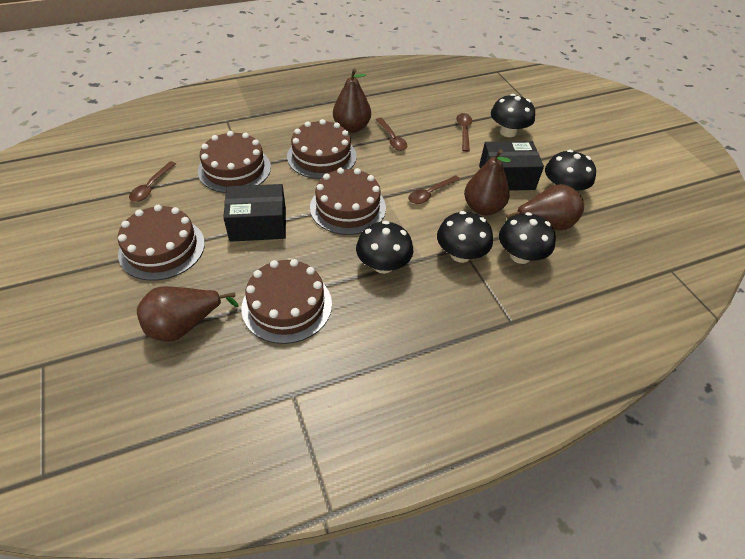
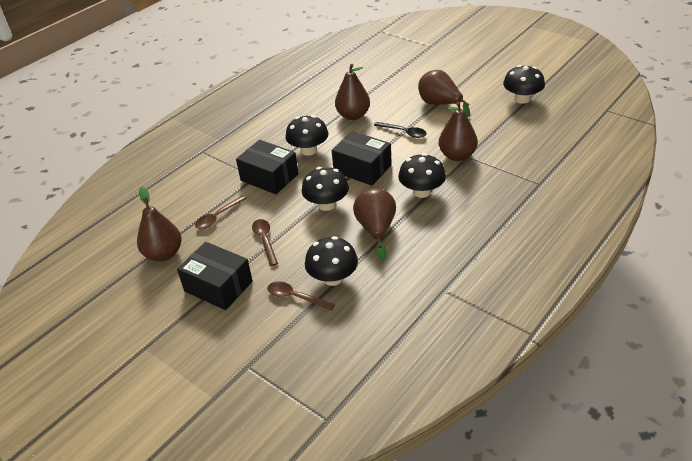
black box: 2 -> 3
black spoon: 0 -> 1
brown cake: 5 -> 0
brown pear: 4 -> 5
brown spoon: 4 -> 3

